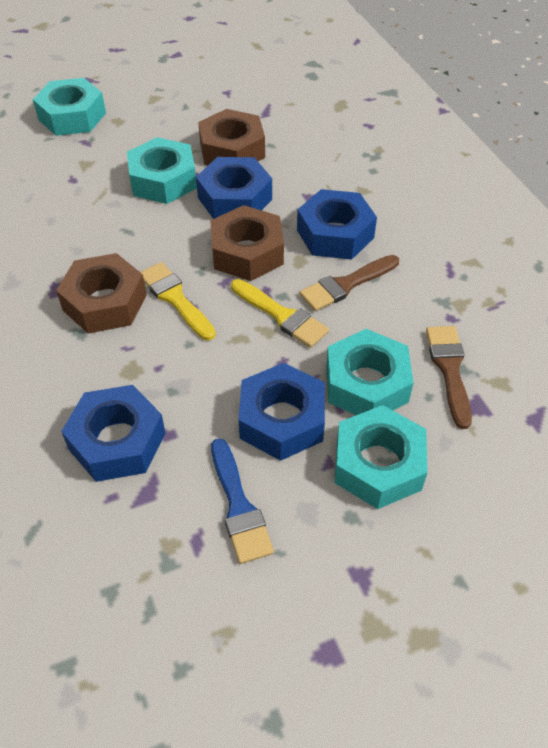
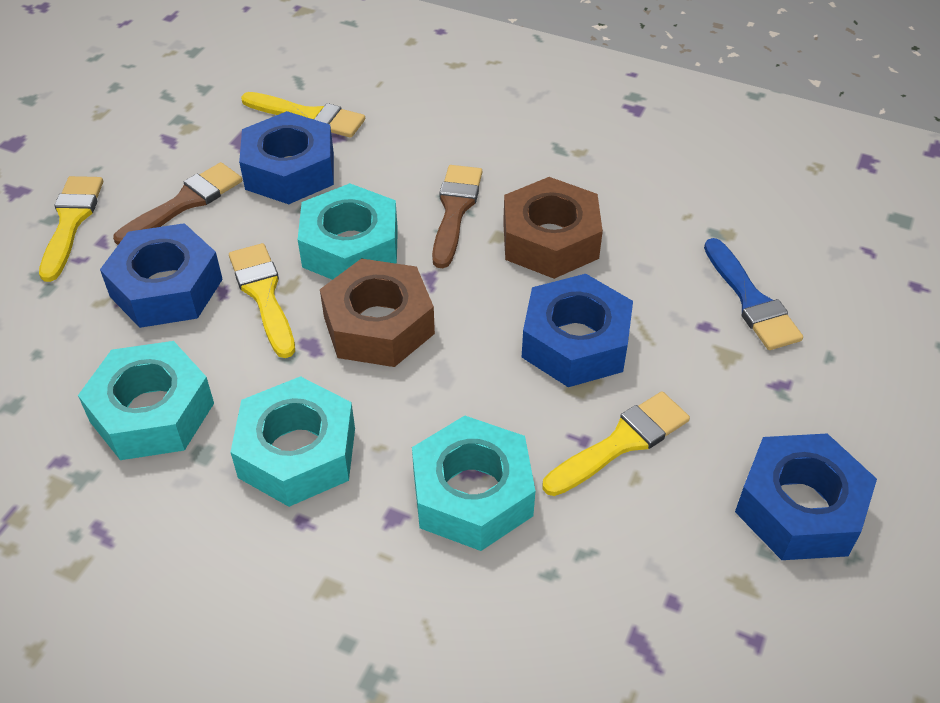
brown nut: 3 -> 2
yellow brush: 2 -> 4

